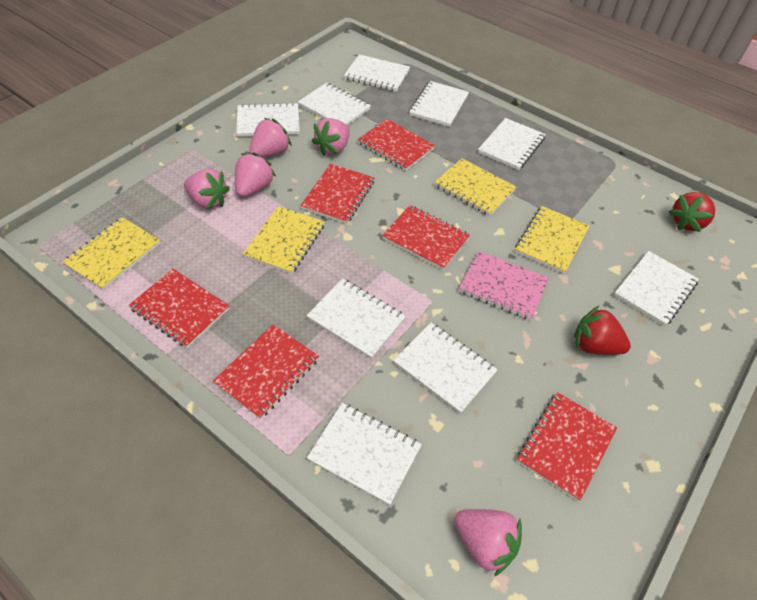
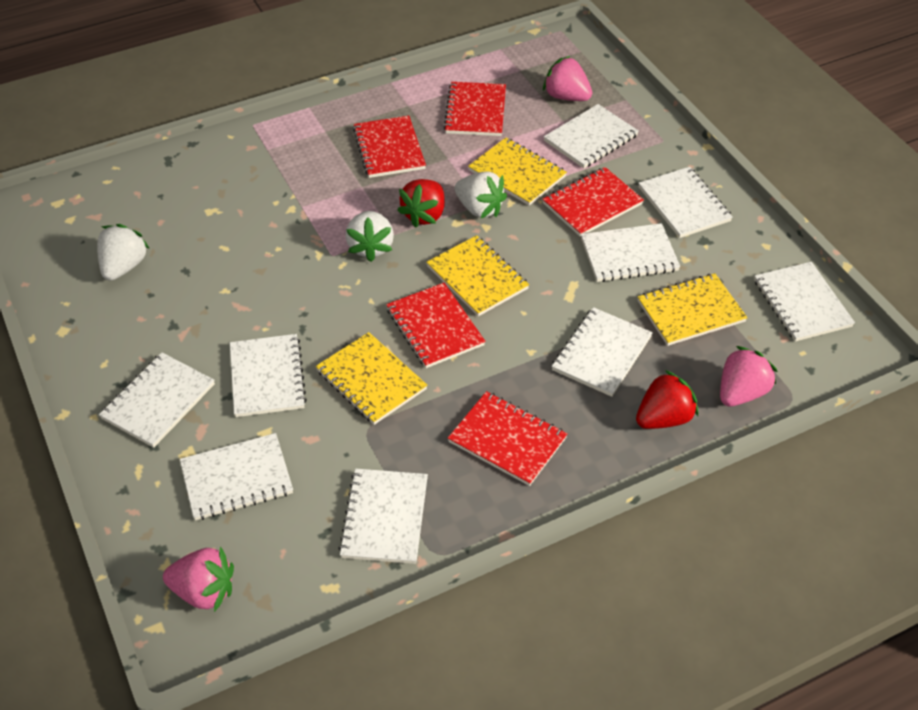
pink notebook: 1 -> 0
pink strawberry: 5 -> 3
red notebook: 6 -> 5
white strawberry: 0 -> 3

